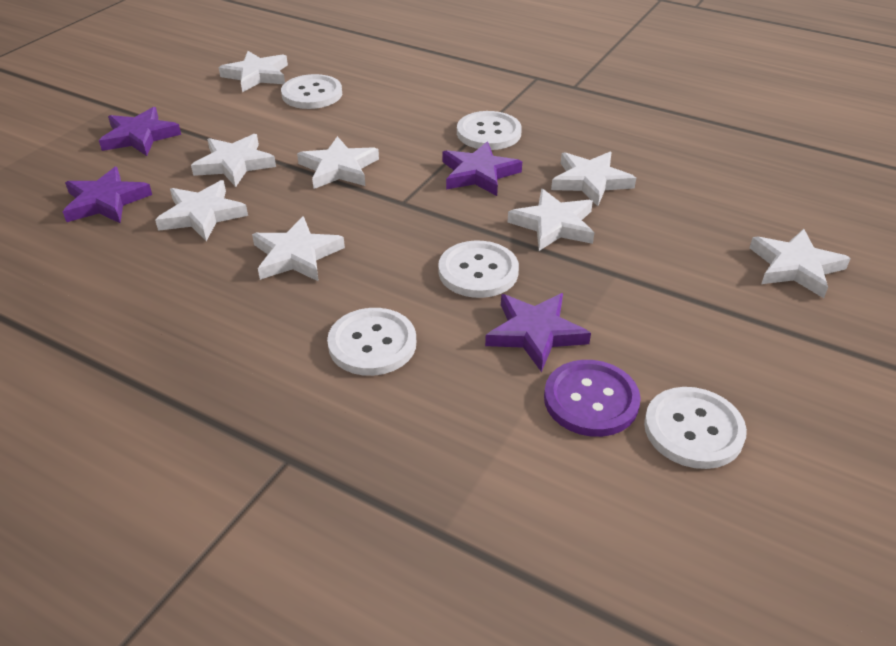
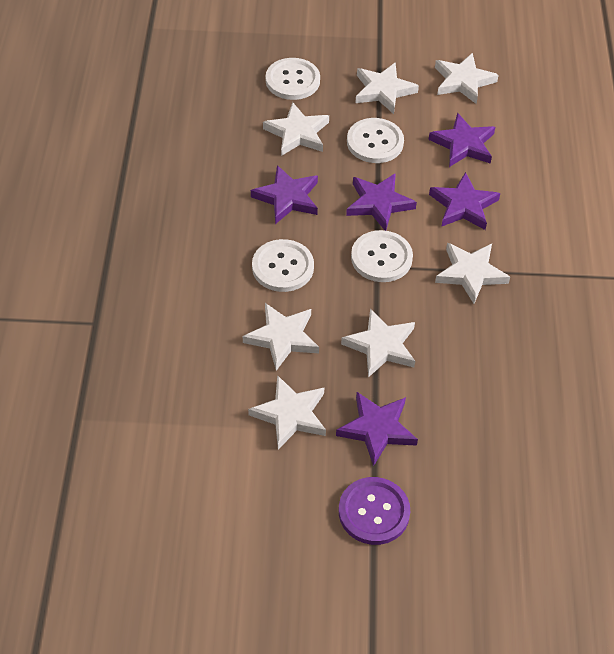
purple star: 4 -> 5
white button: 5 -> 4
white star: 8 -> 7

